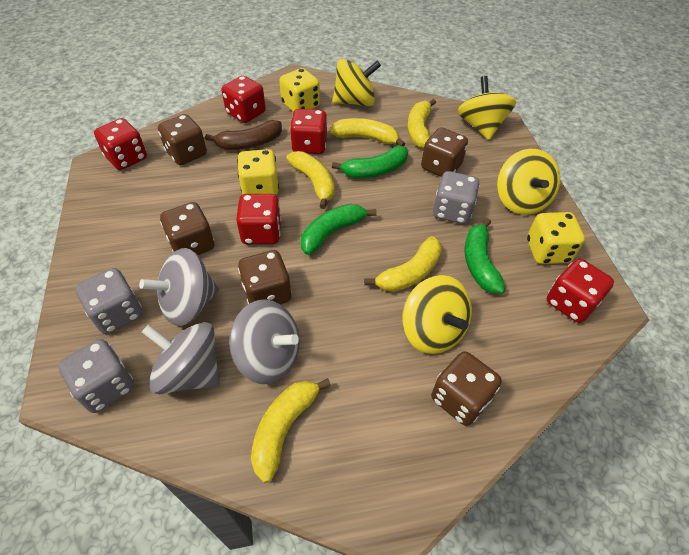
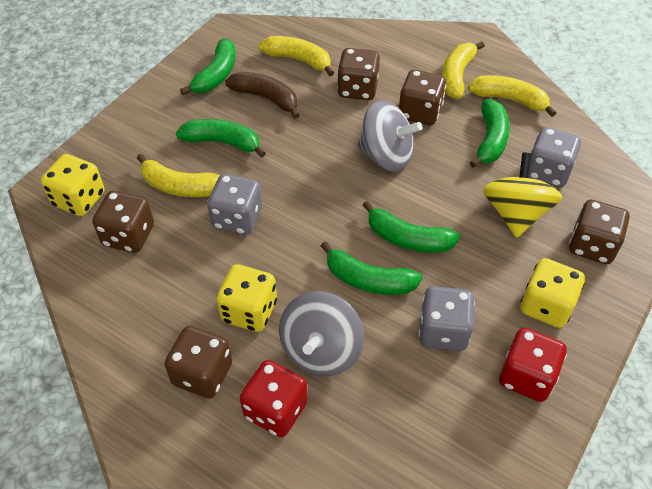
green banana: 3 -> 5
grey spinning top: 3 -> 2
red dice: 5 -> 2
yellow banana: 5 -> 4
yellow spinning top: 4 -> 1

